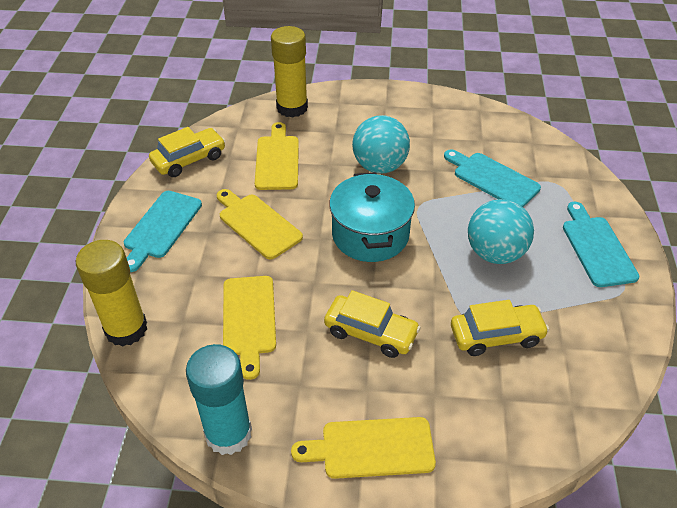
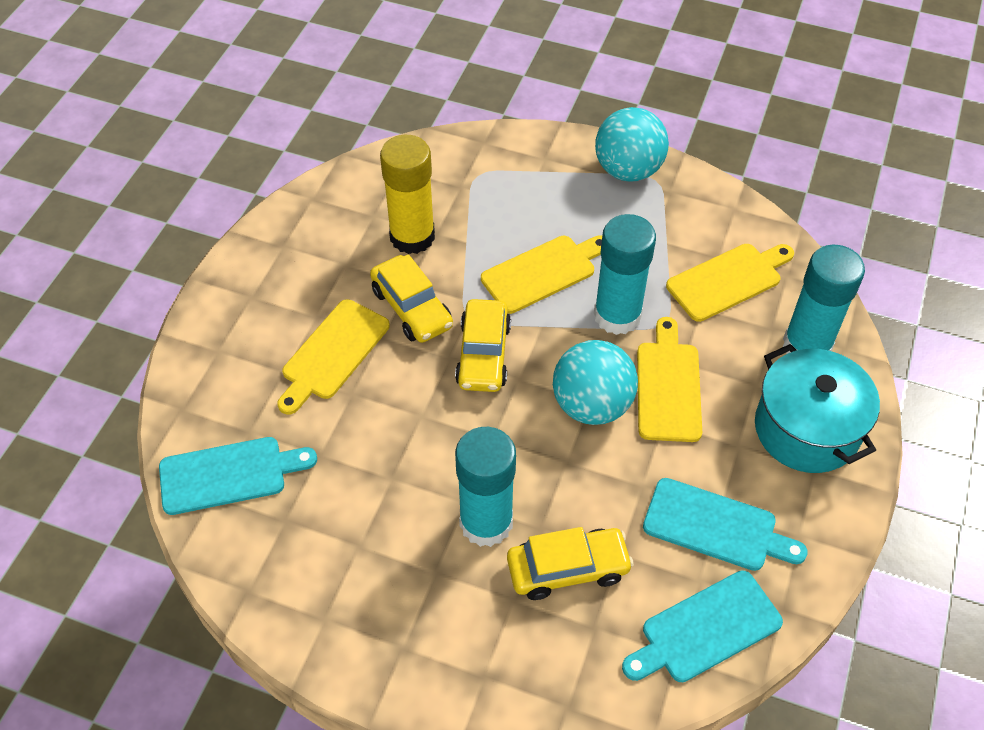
turquoise glue stick: 1 -> 3
yellow glue stick: 2 -> 1

